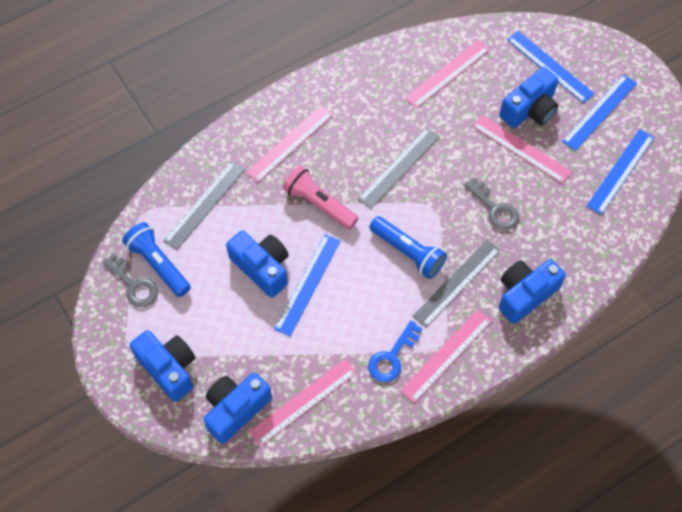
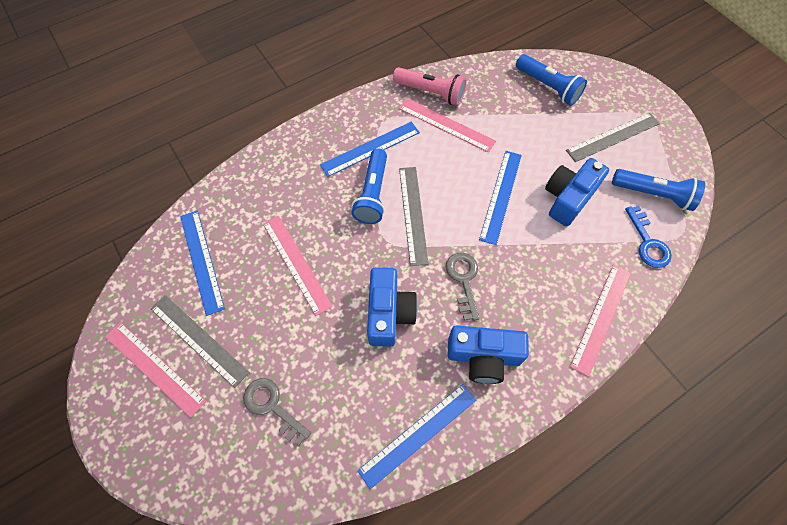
blue camera: 5 -> 3
blue flashlight: 2 -> 3
pink ruler: 5 -> 4

